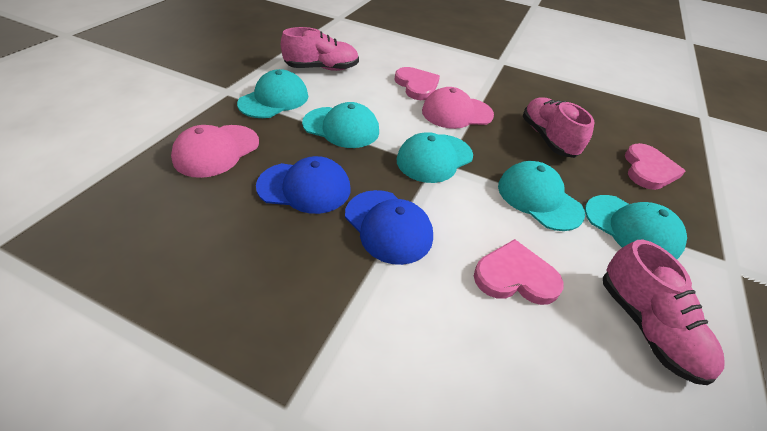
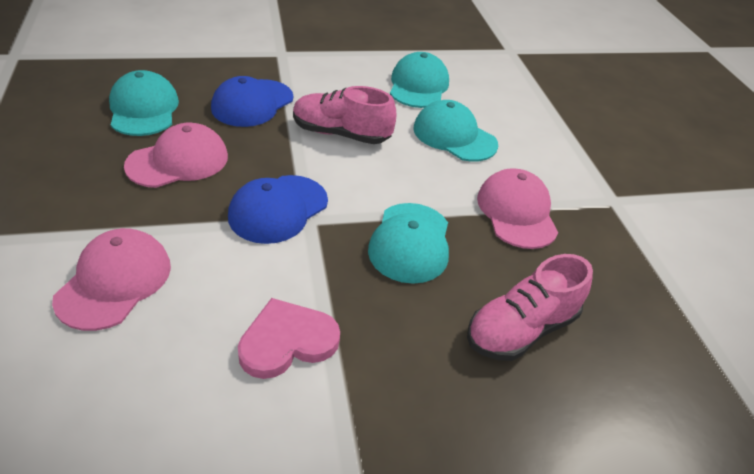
pink cap: 2 -> 3
pink heart: 3 -> 1
pink shoe: 3 -> 2
turquoise cap: 5 -> 4

